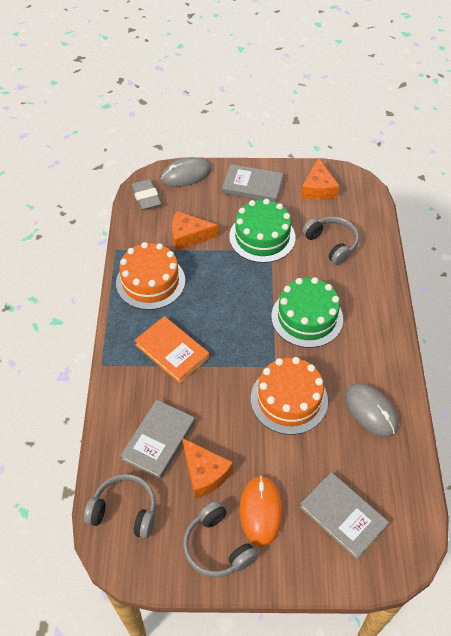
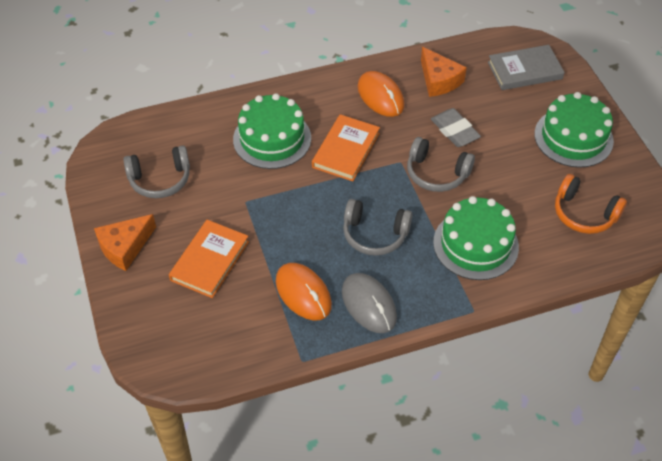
green cake: 2 -> 3
grey book: 3 -> 1
grey mouse: 2 -> 1
orange book: 1 -> 2
orange cake: 2 -> 0
orange cheese: 3 -> 2
orange headphones: 0 -> 1
orange mouse: 1 -> 2

